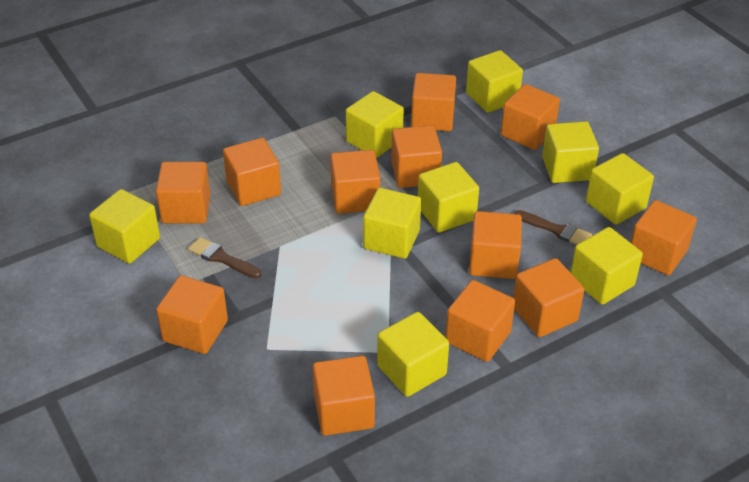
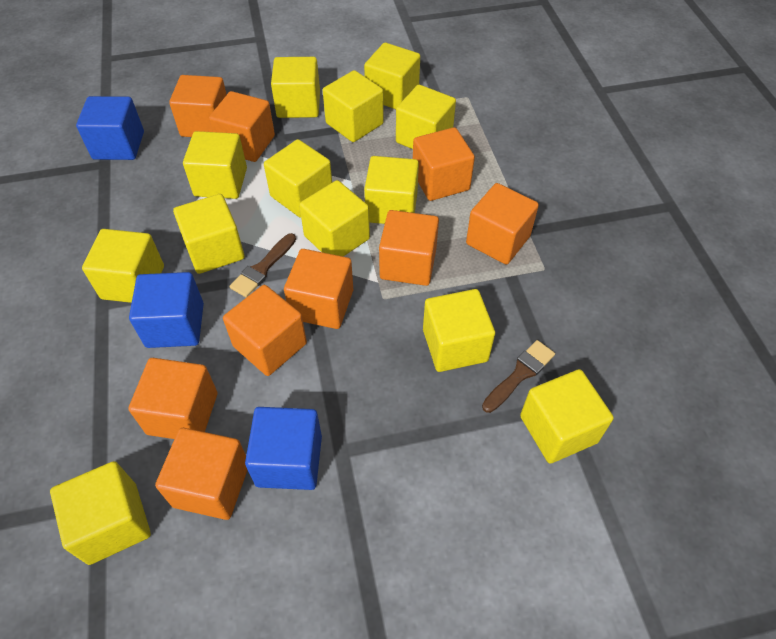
blue cube: 0 -> 3
orange cube: 12 -> 9
yellow cube: 9 -> 13

